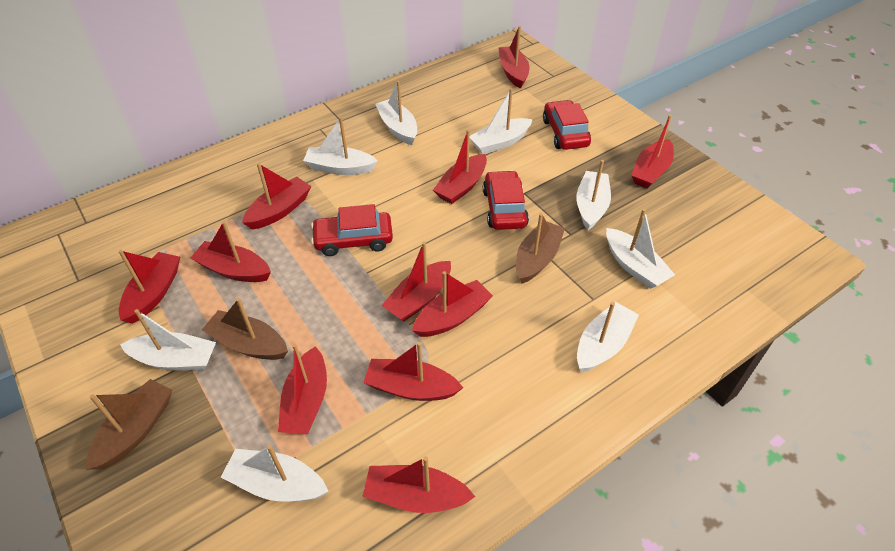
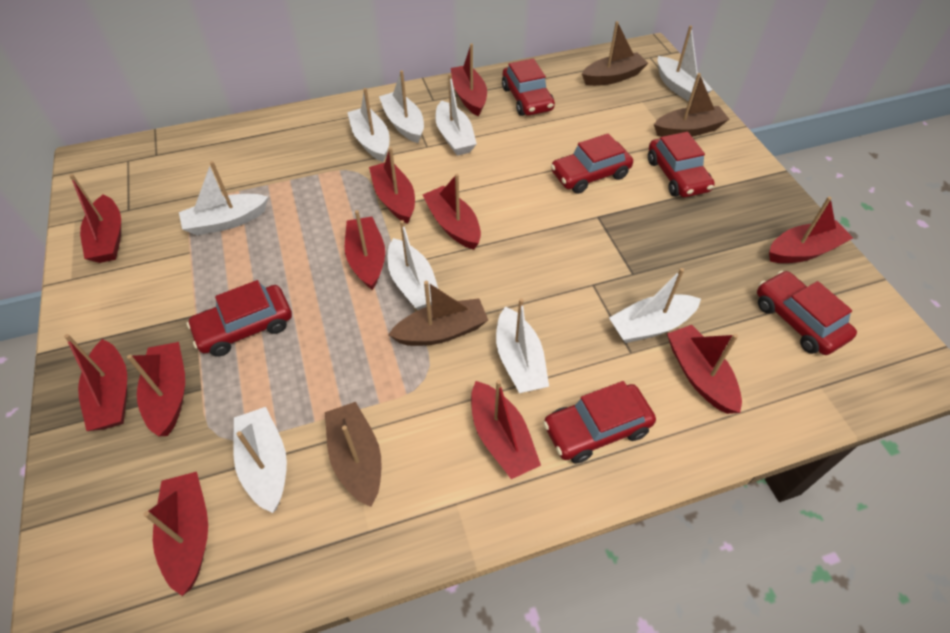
brown boat: 3 -> 4
red car: 3 -> 6
white boat: 8 -> 9

